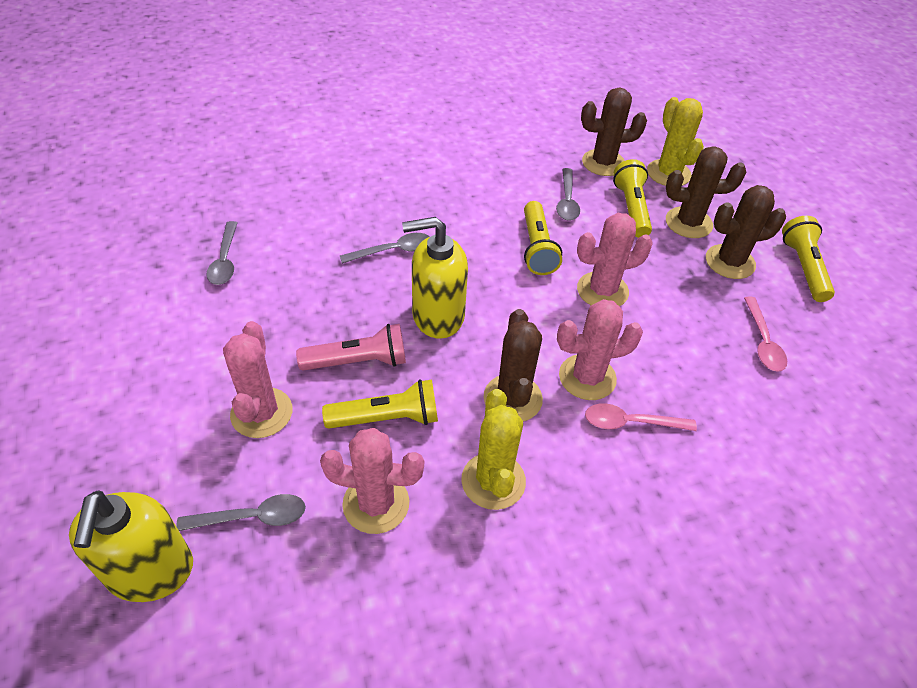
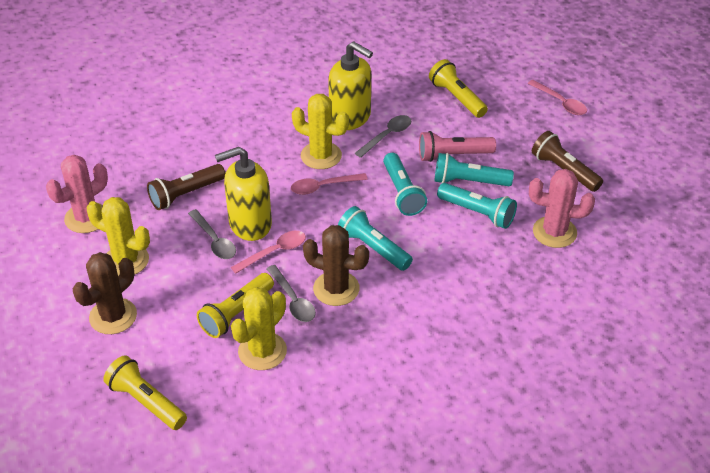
brown cactus: 4 -> 2
brown flashlight: 0 -> 2
grey spoon: 4 -> 3
pink cactus: 4 -> 2
pink spoon: 2 -> 3
turquoise flashlight: 0 -> 4
yellow cactus: 2 -> 3
yellow flashlight: 4 -> 3

